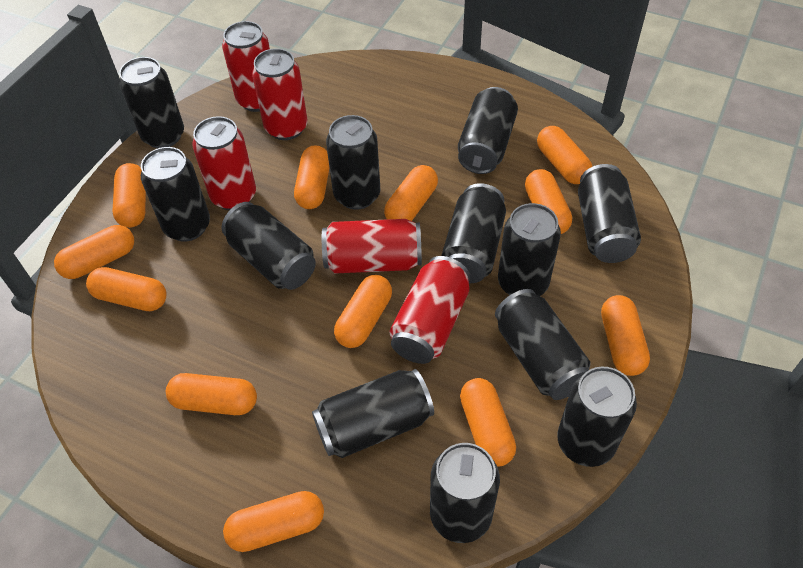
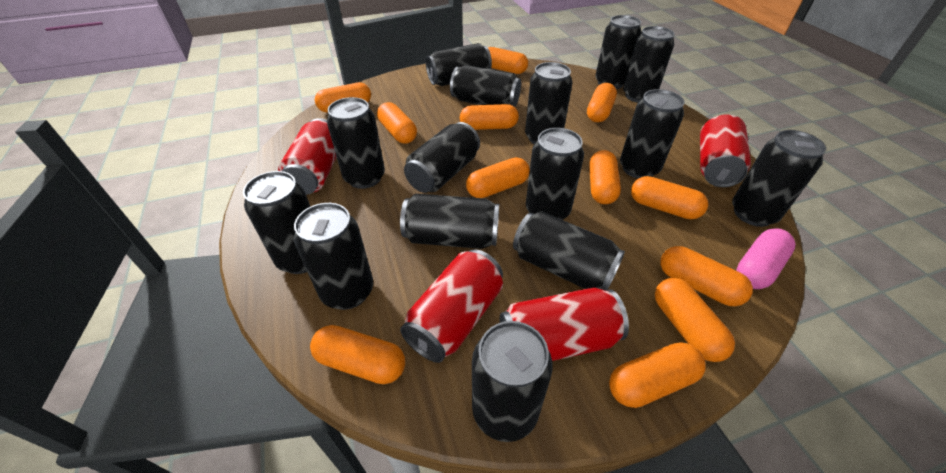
black can: 12 -> 15
pink capsule: 0 -> 1
red can: 5 -> 4

